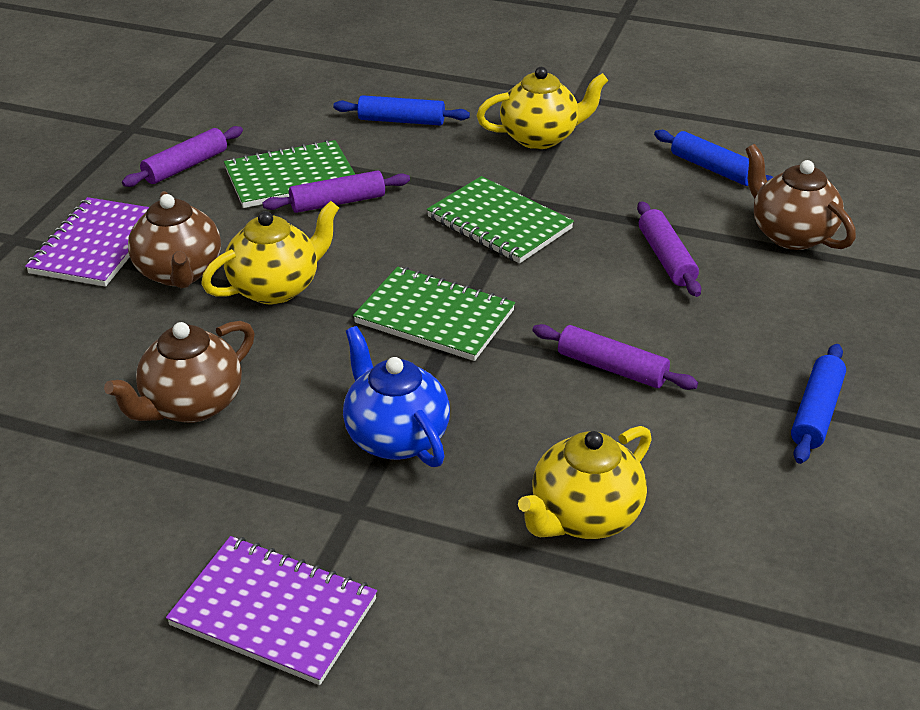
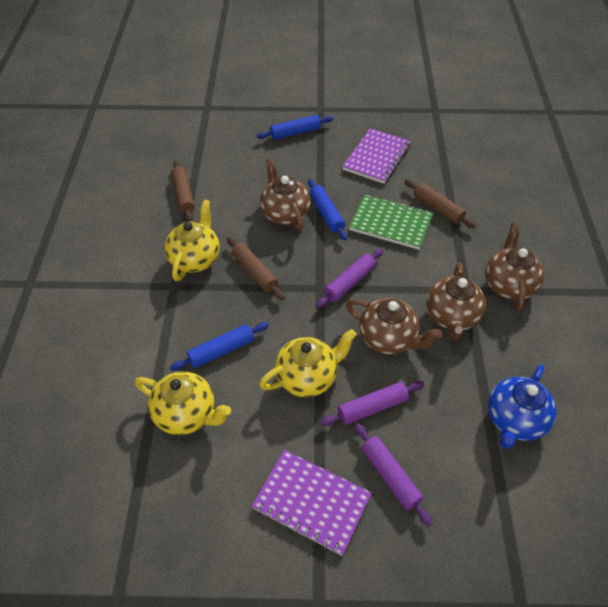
brown rolling pin: 0 -> 3
brown teapot: 3 -> 4
green notebook: 3 -> 1
purple rolling pin: 4 -> 3

